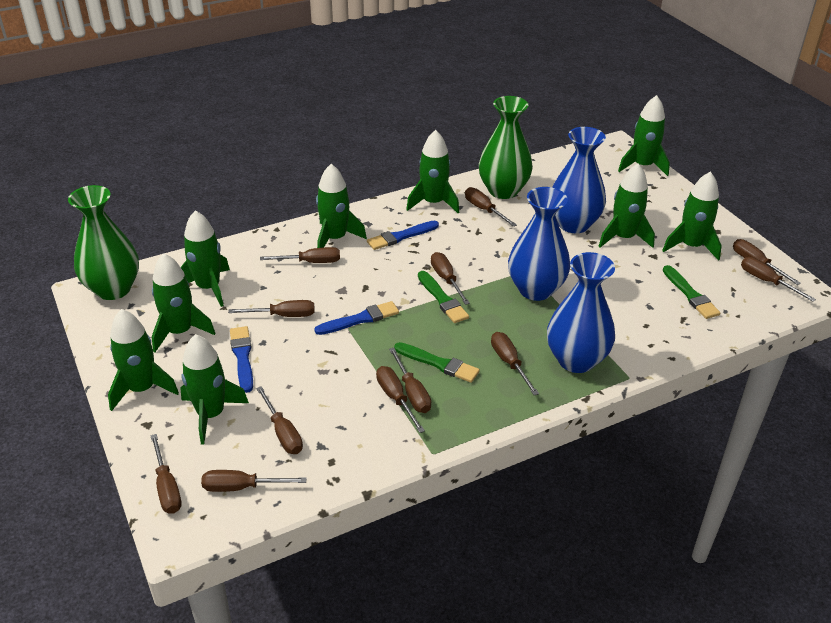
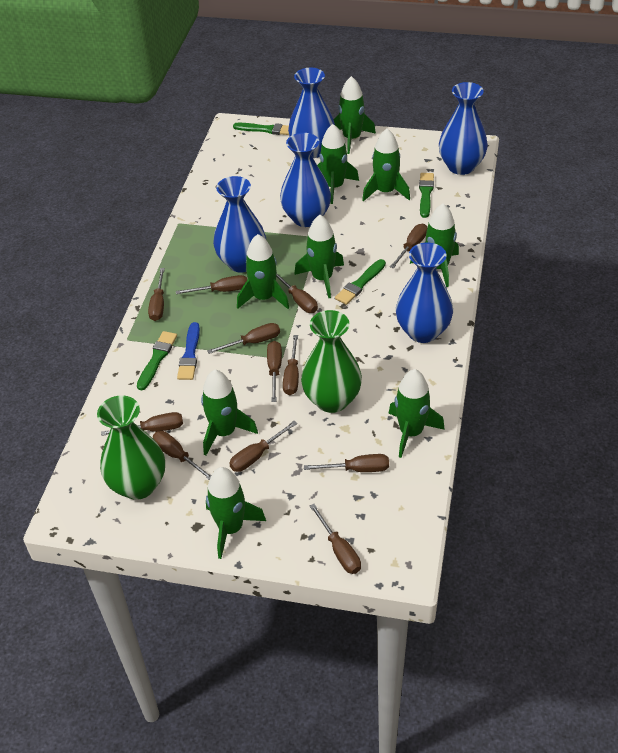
blue brush: 3 -> 1
blue vase: 3 -> 5
green brush: 3 -> 4

